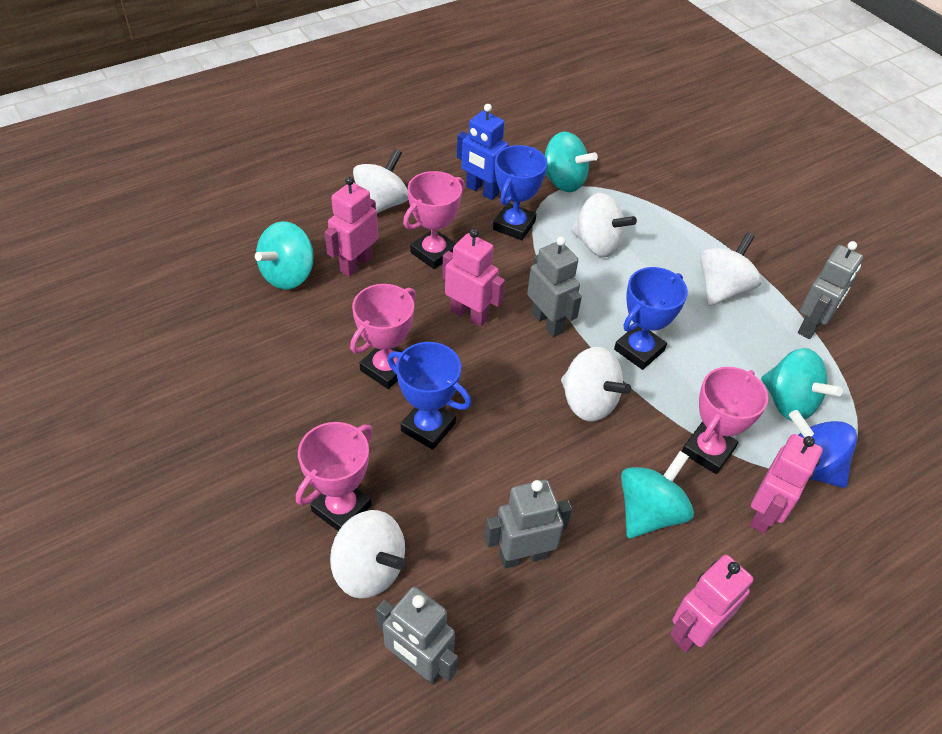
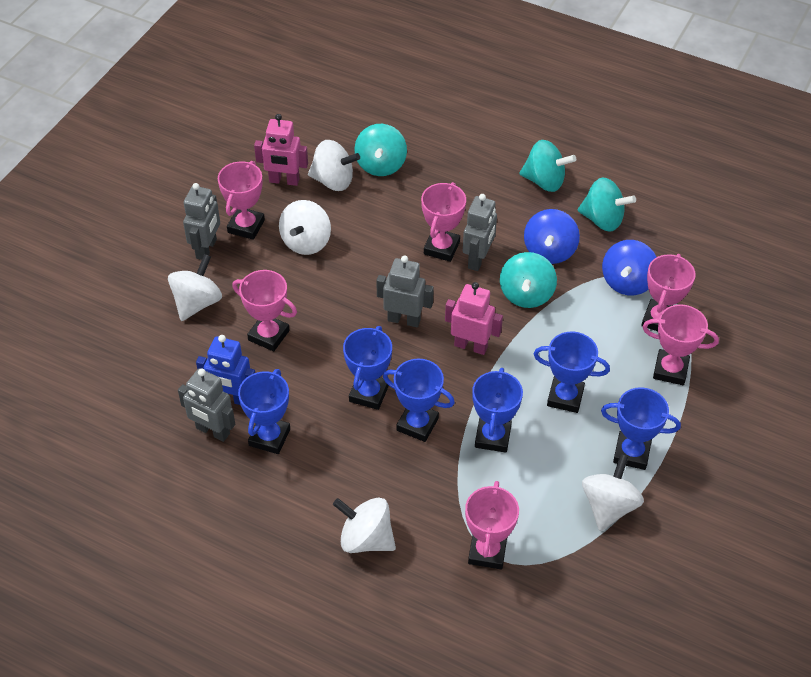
blue spinning top: 1 -> 2
blue trophy: 3 -> 6
pink robot: 4 -> 2
pink trophy: 4 -> 6

